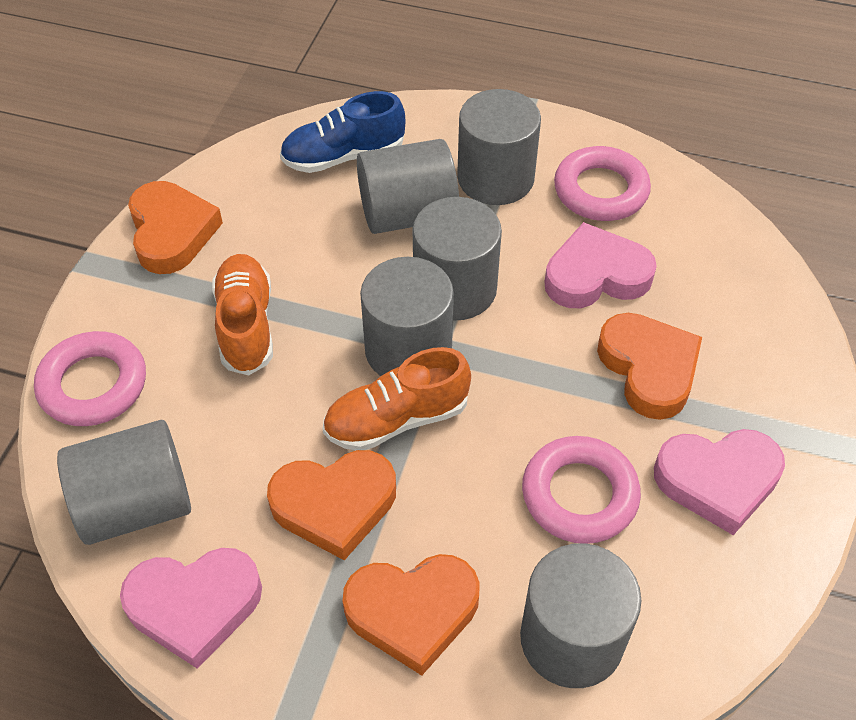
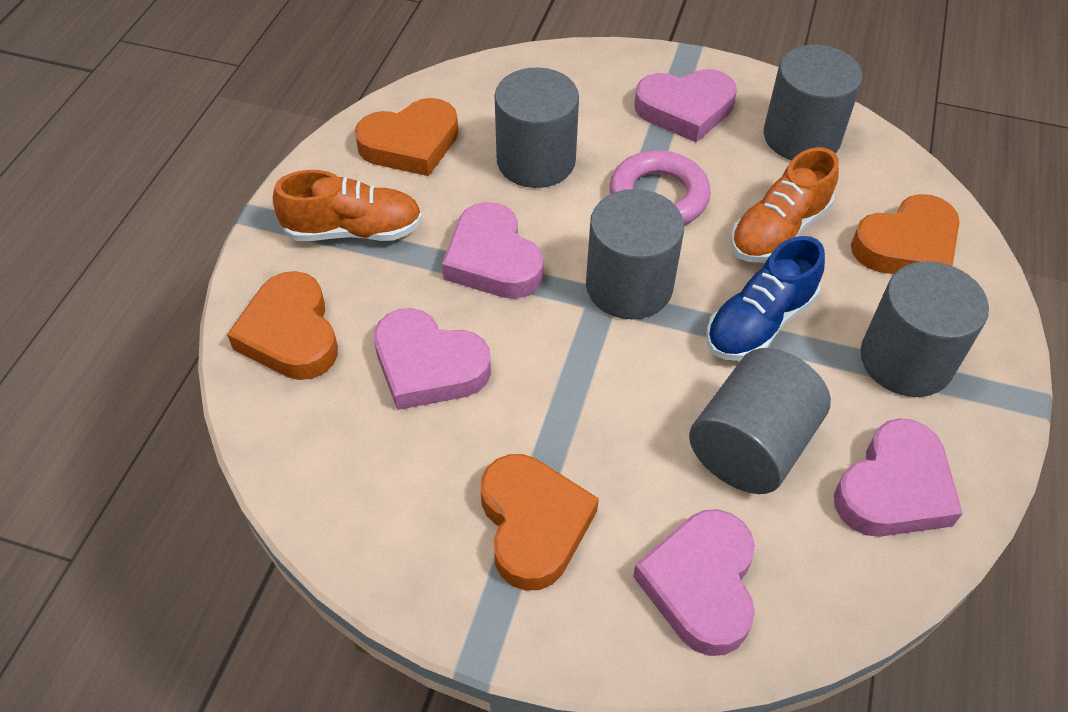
grey cylinder: 6 -> 5
pink heart: 3 -> 5
pink ring: 3 -> 1

